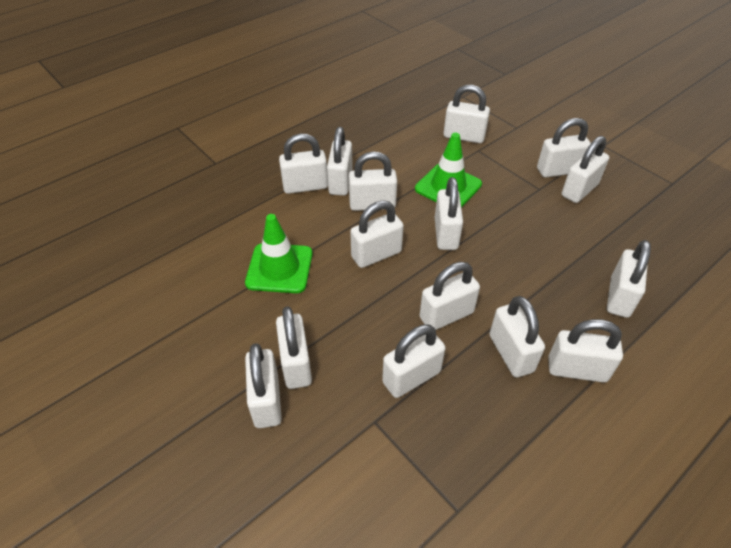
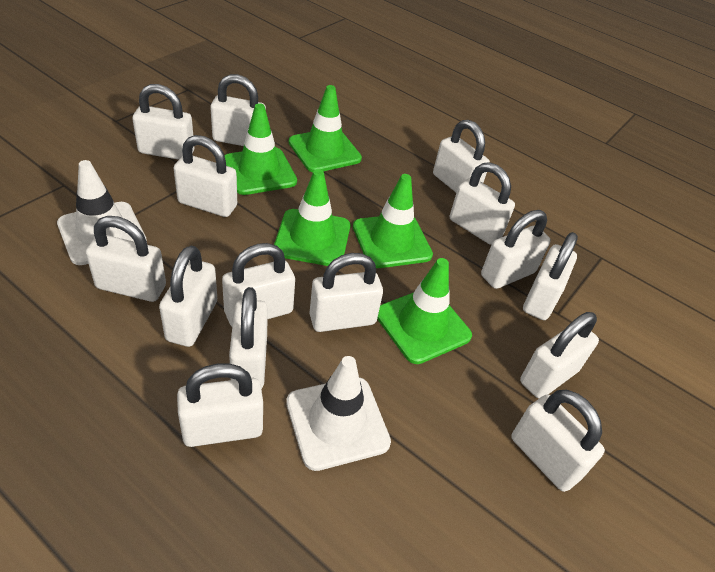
green traffic cone: 2 -> 5
white traffic cone: 0 -> 2

